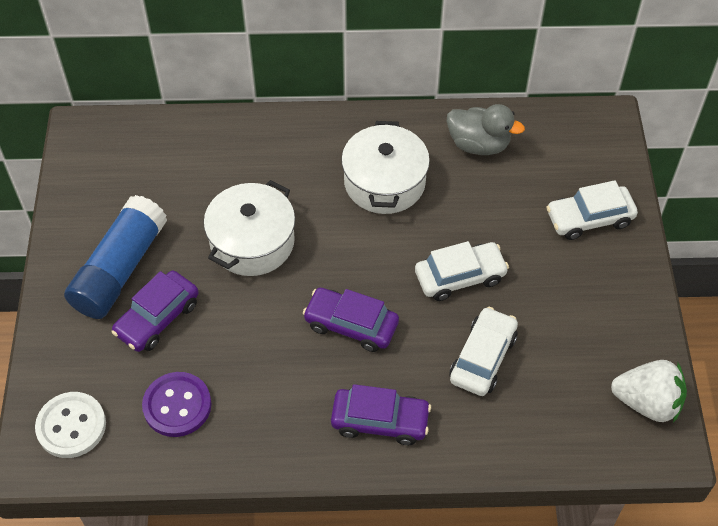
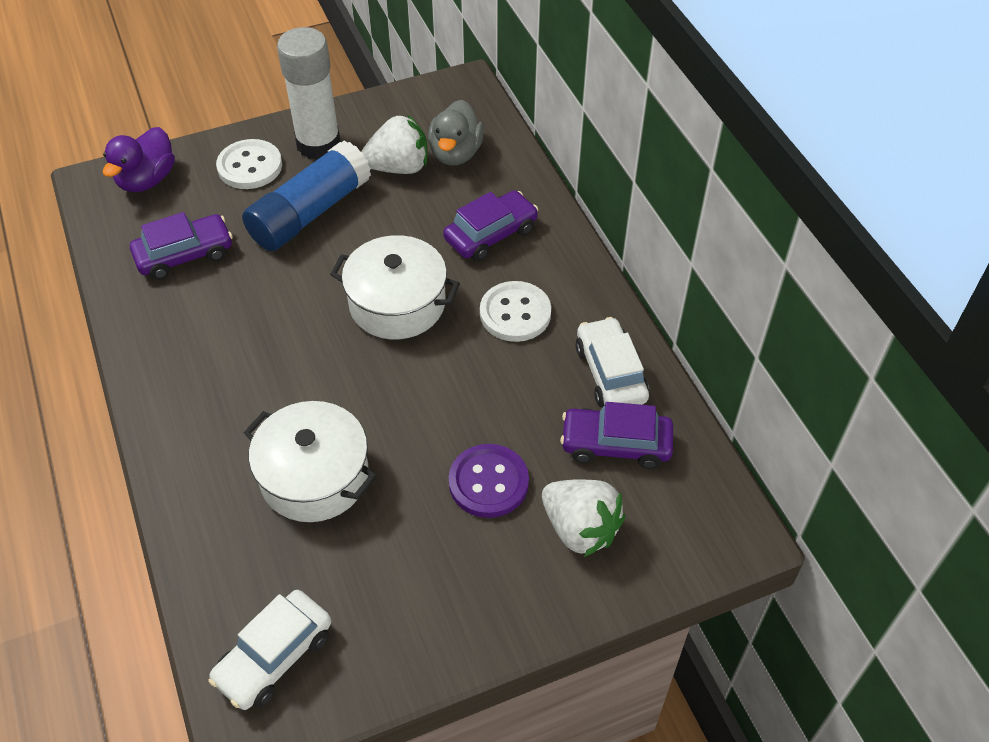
purple duck: 0 -> 1
white button: 1 -> 2
white car: 3 -> 2
white glue stick: 0 -> 1
white strawberry: 1 -> 2

